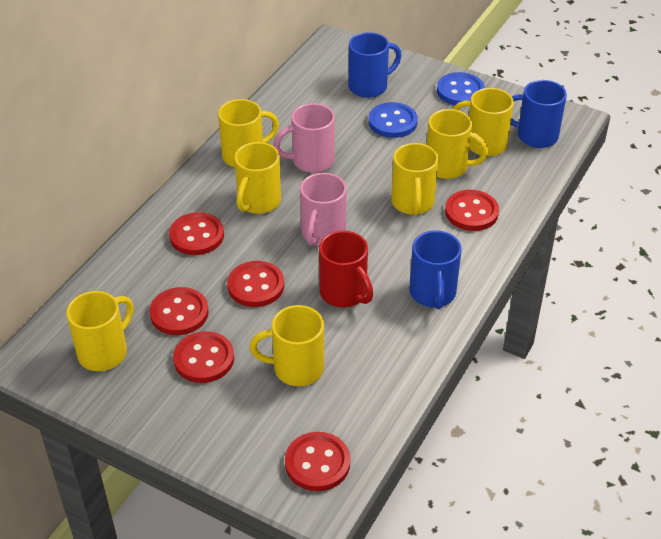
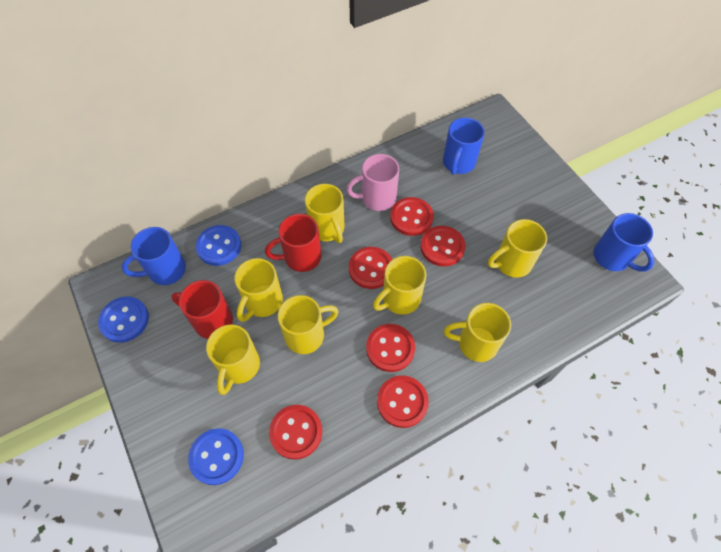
blue button: 2 -> 3
pink mug: 2 -> 1
red mug: 1 -> 2

